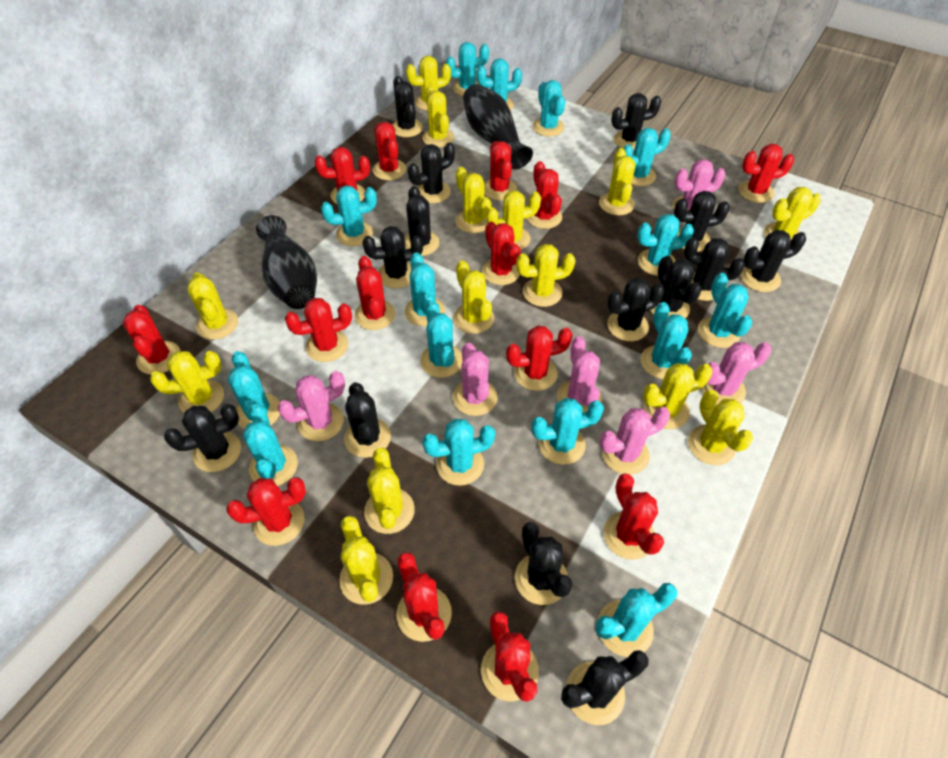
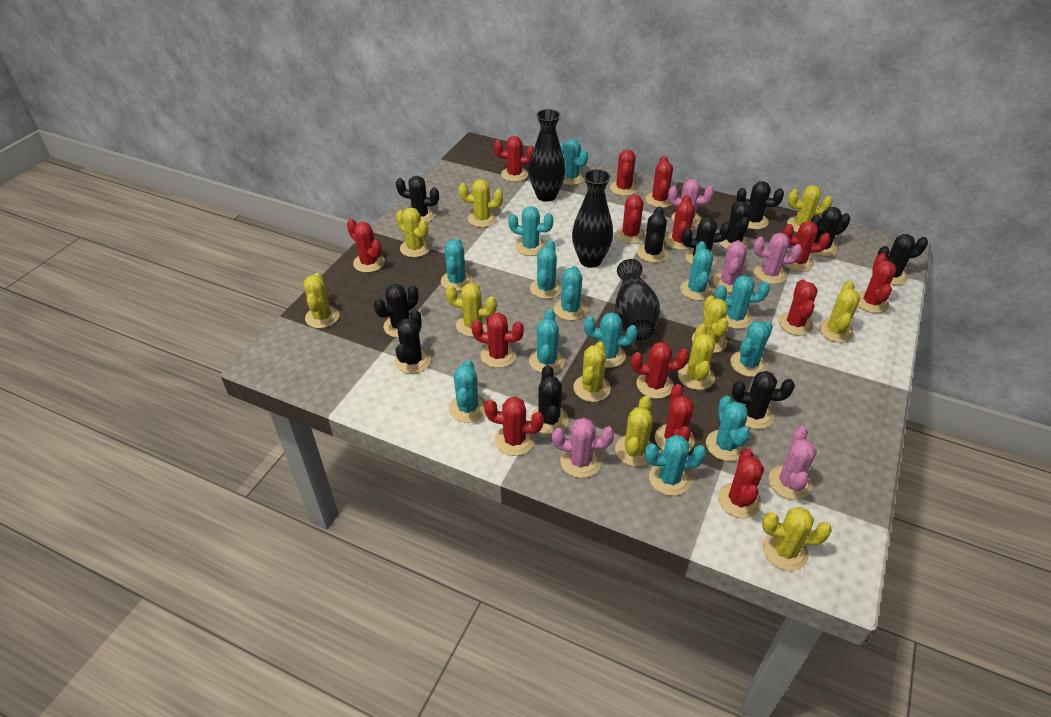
black cactus: 14 -> 11
black vase: 2 -> 3
pink cactus: 6 -> 5
turquoise cactus: 15 -> 13
yellow cactus: 14 -> 11

